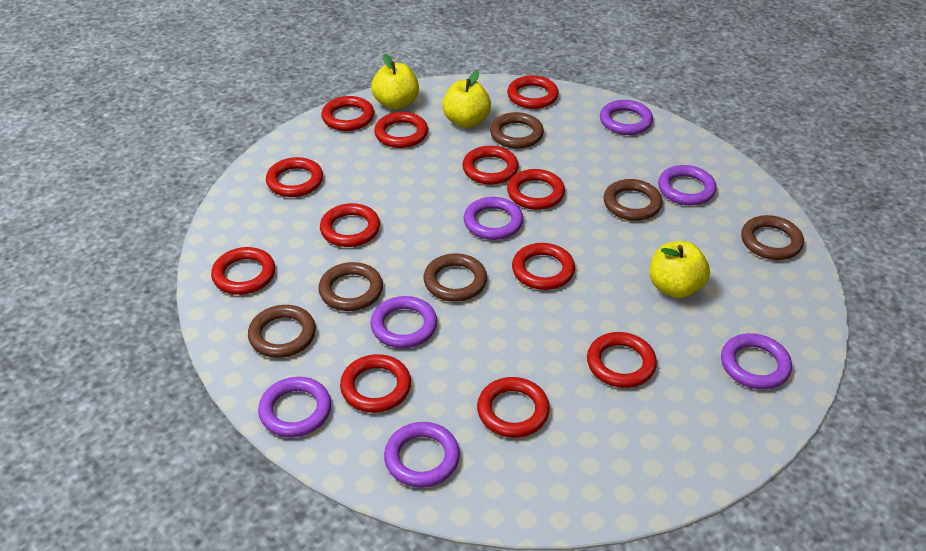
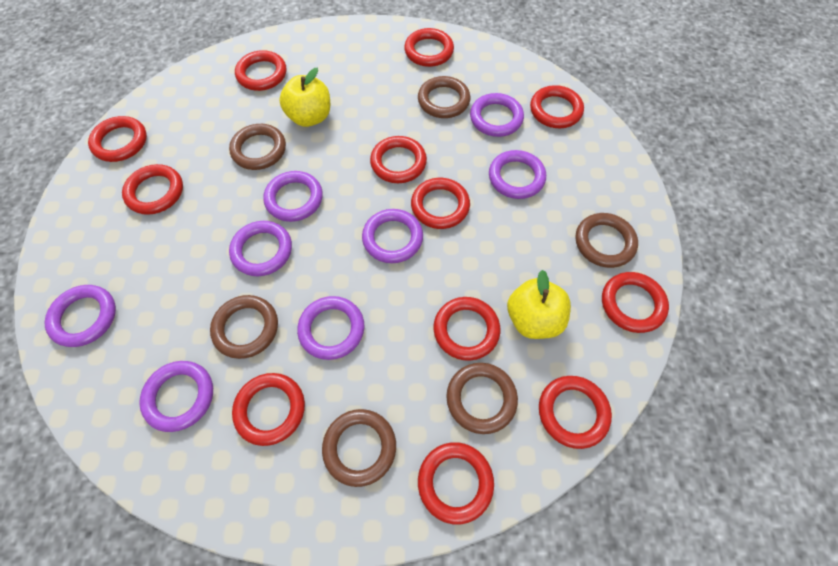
purple ring: 7 -> 8
yellow apple: 3 -> 2

